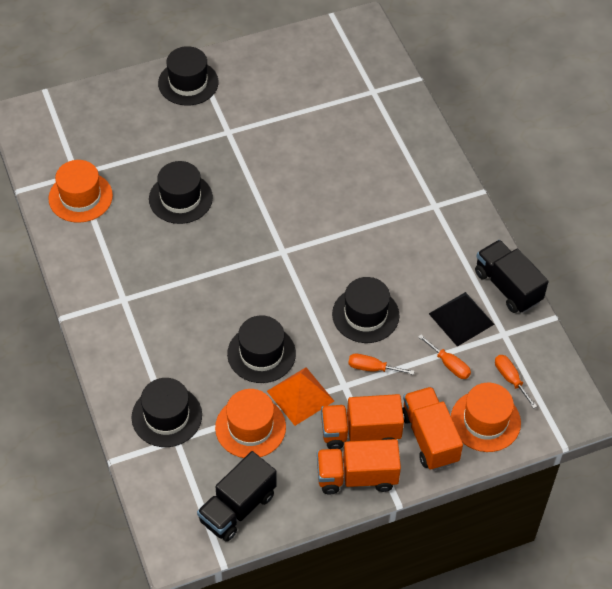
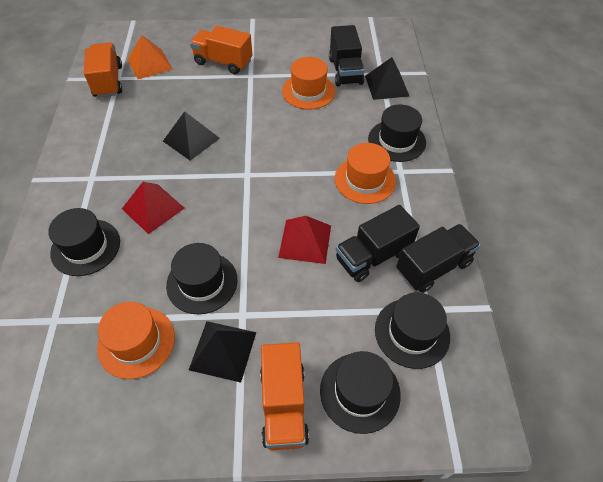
black pyramid: 1 -> 3
black truck: 2 -> 3
orange screwdriver: 3 -> 0
red pyramid: 0 -> 2

